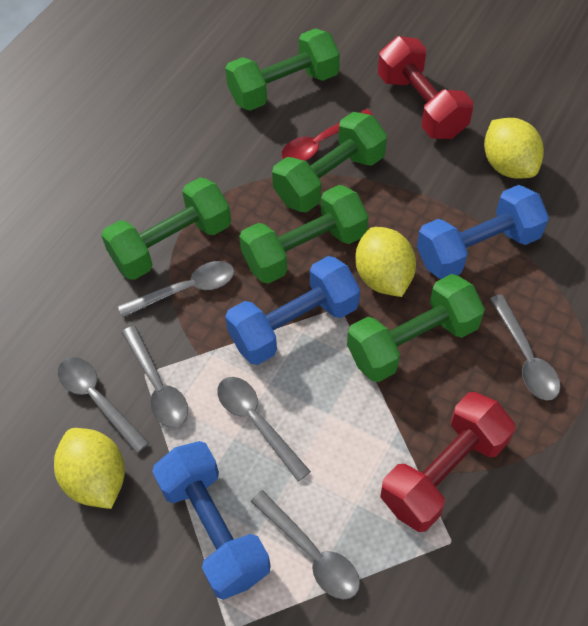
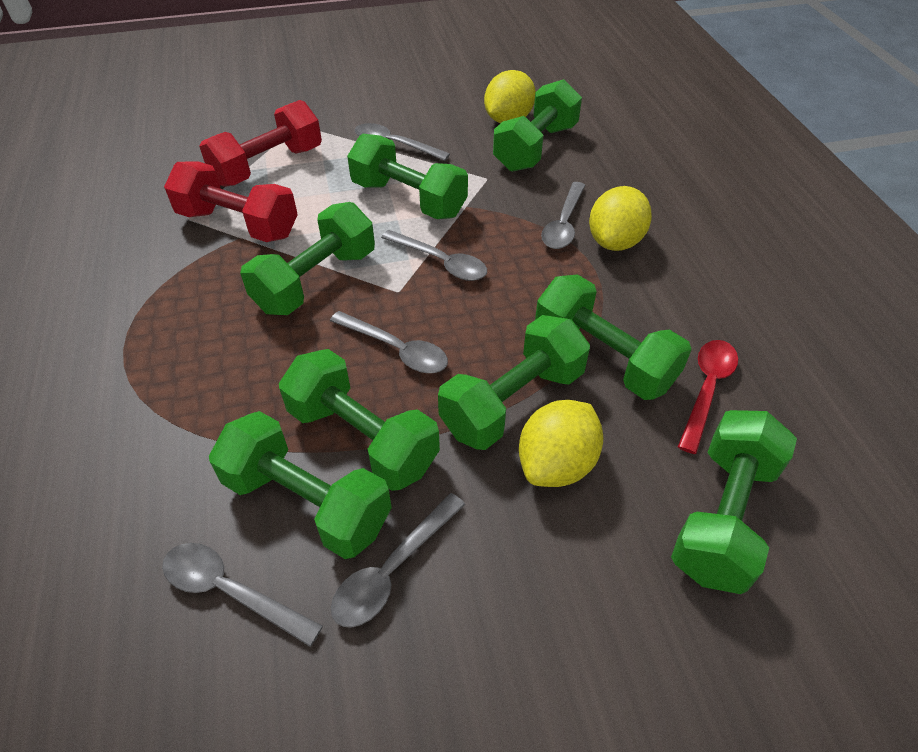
blue dumbbell: 3 -> 0
green dumbbell: 5 -> 8

